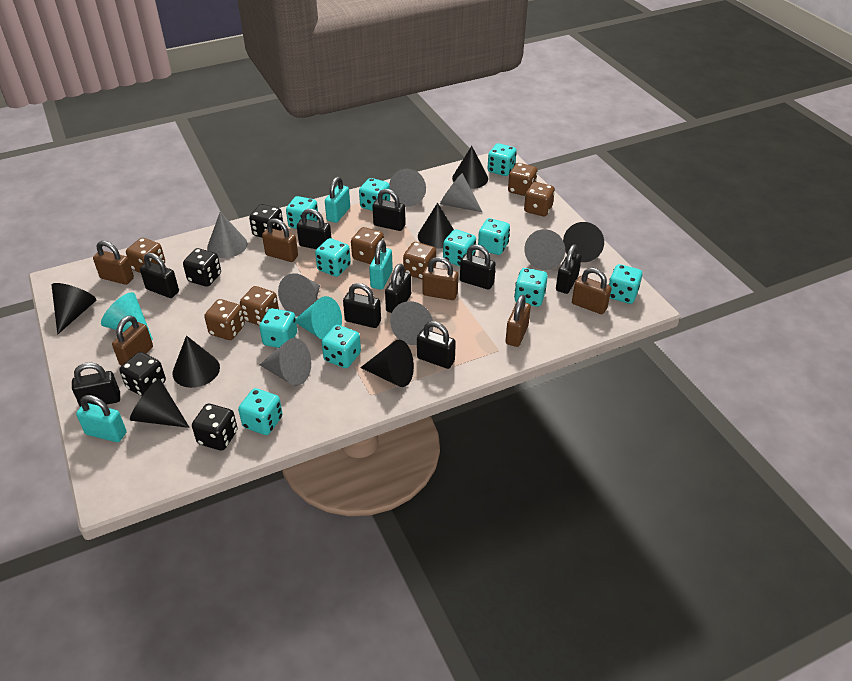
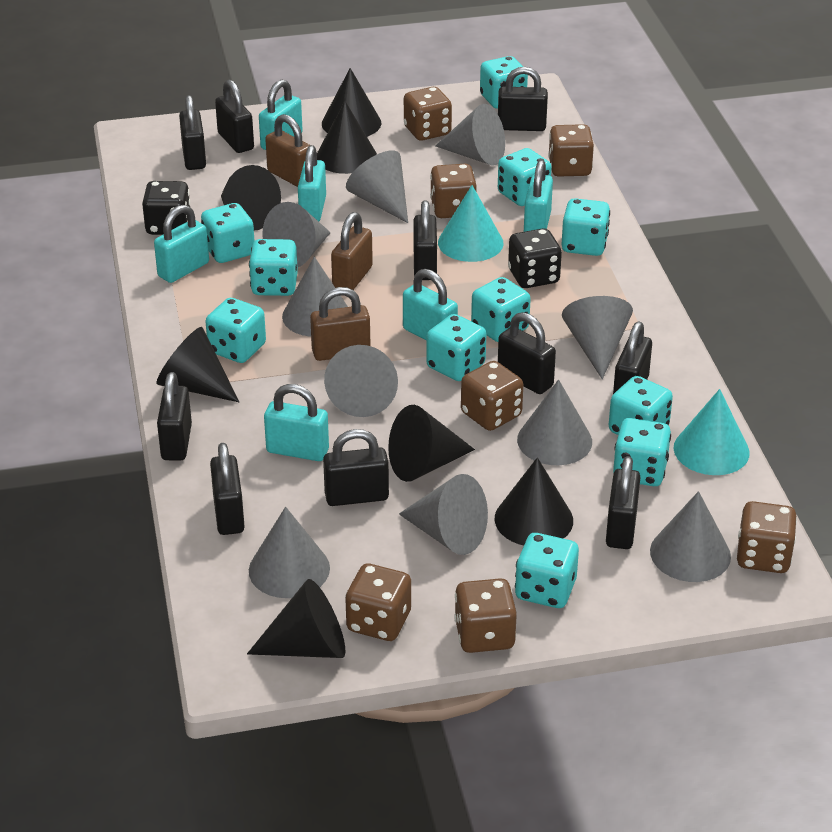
black dice: 4 -> 2
black padlock: 9 -> 10
brown padlock: 6 -> 3
grey cone: 7 -> 10
turquoise padlock: 3 -> 6

